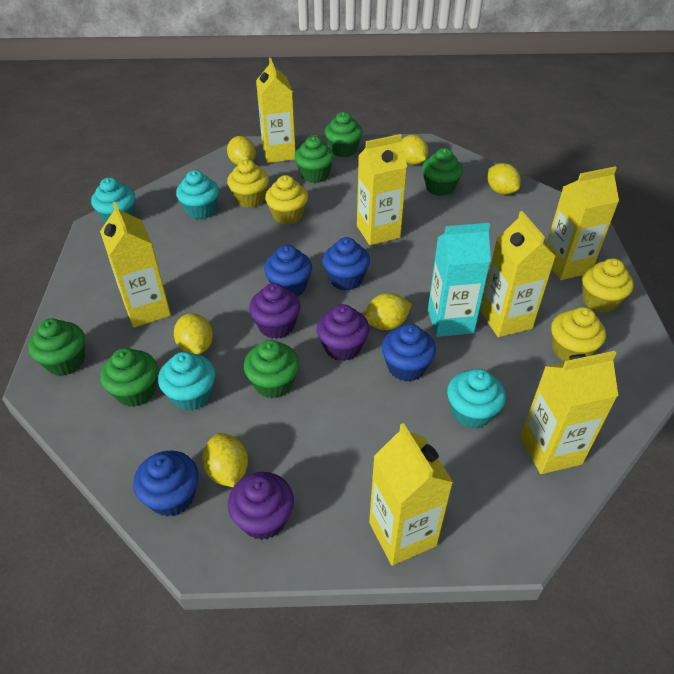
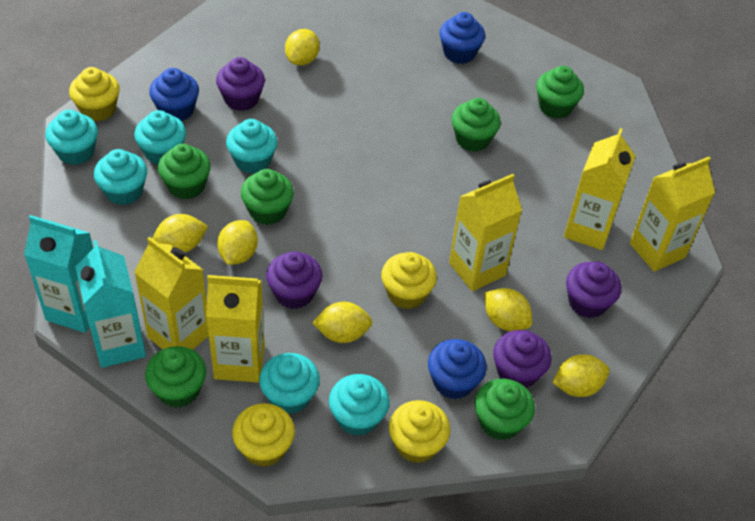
blue cupcake: 4 -> 3
purple cupcake: 3 -> 4
turquoise carton: 1 -> 2
turquoise cupcake: 4 -> 6
yellow carton: 7 -> 5

